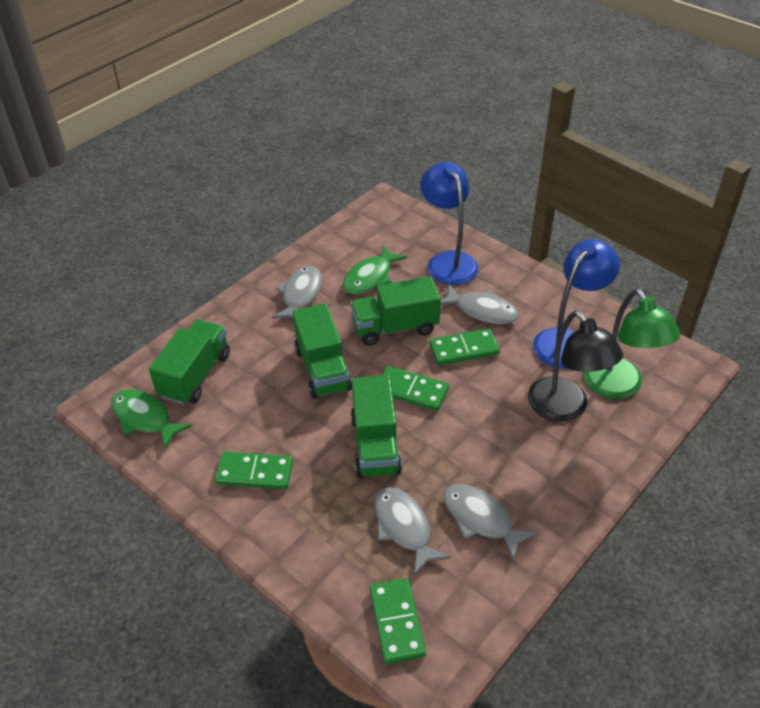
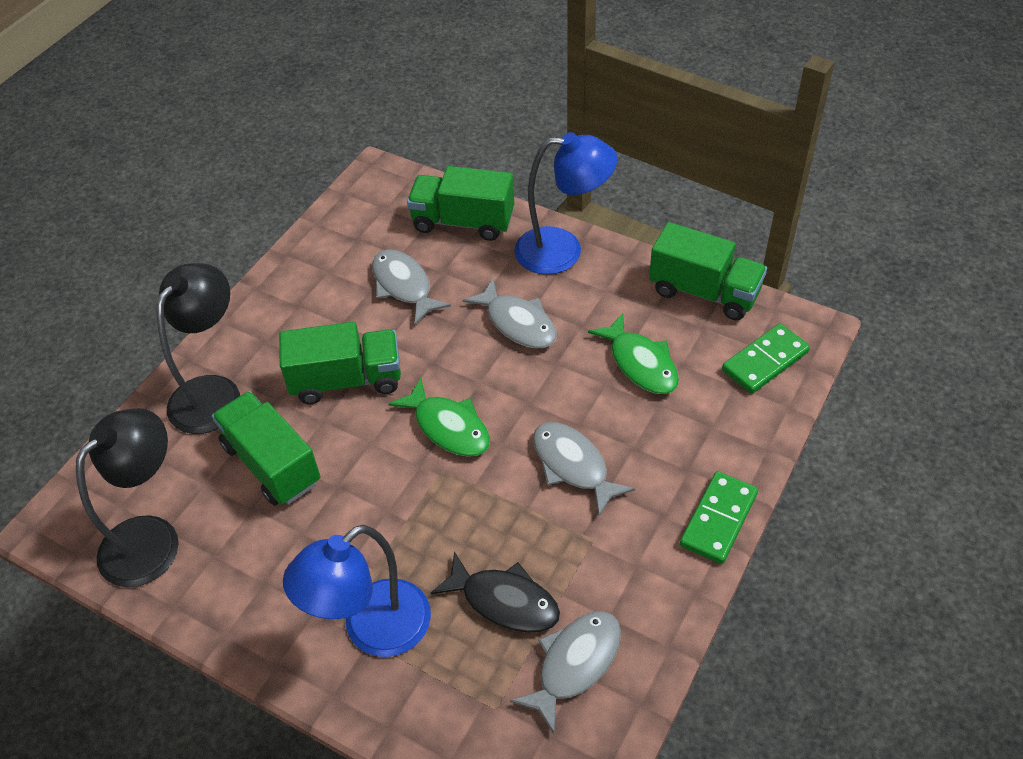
black fish: 0 -> 1
black lamp: 1 -> 2
green domino: 4 -> 2
green lamp: 1 -> 0

